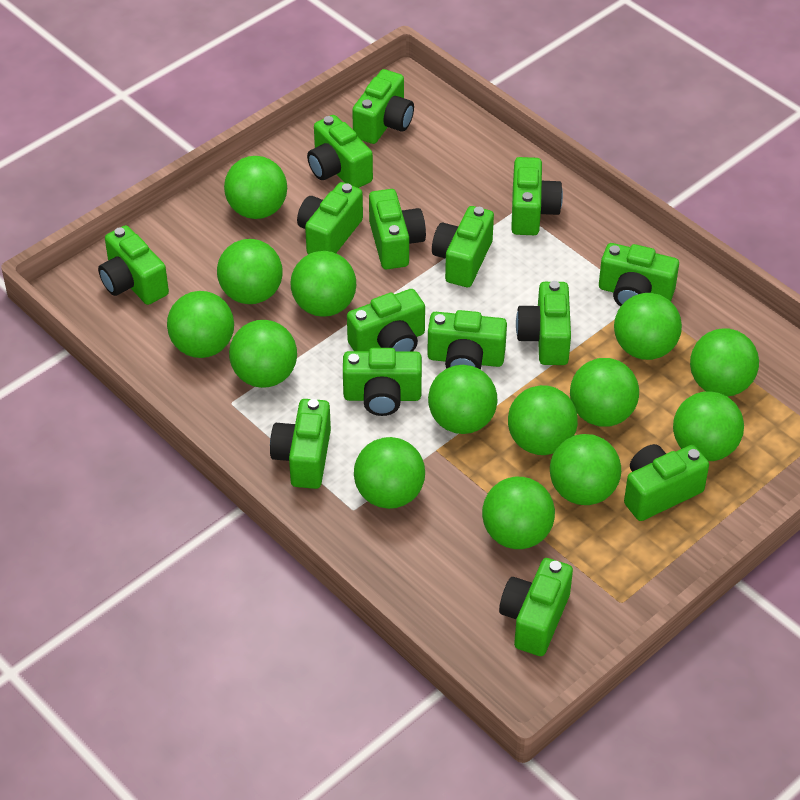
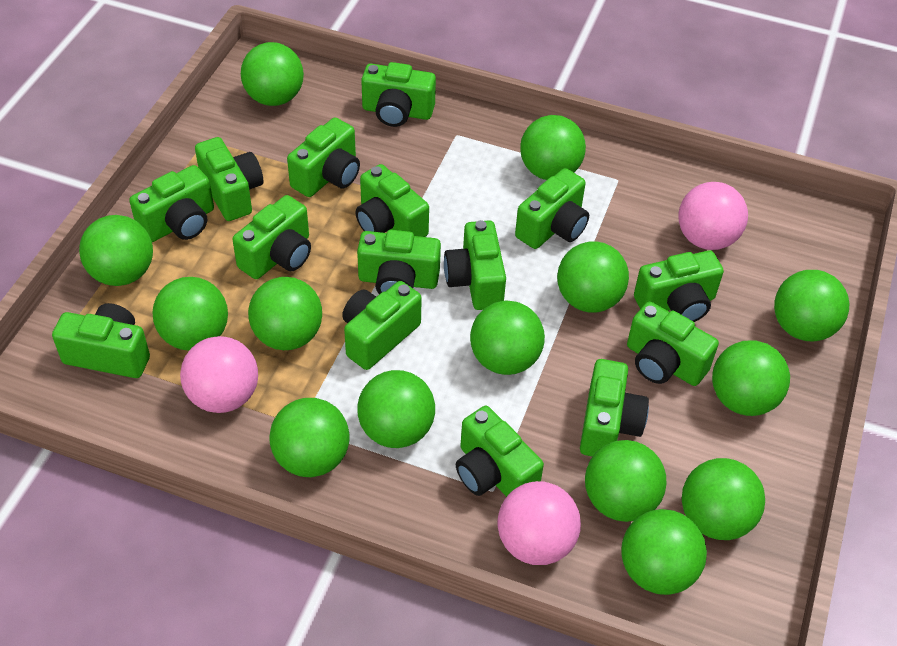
pink ball: 0 -> 3

